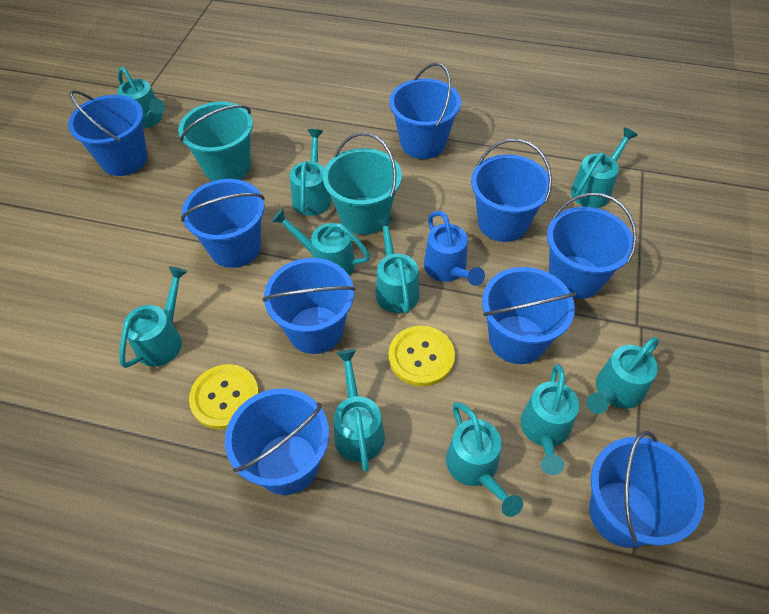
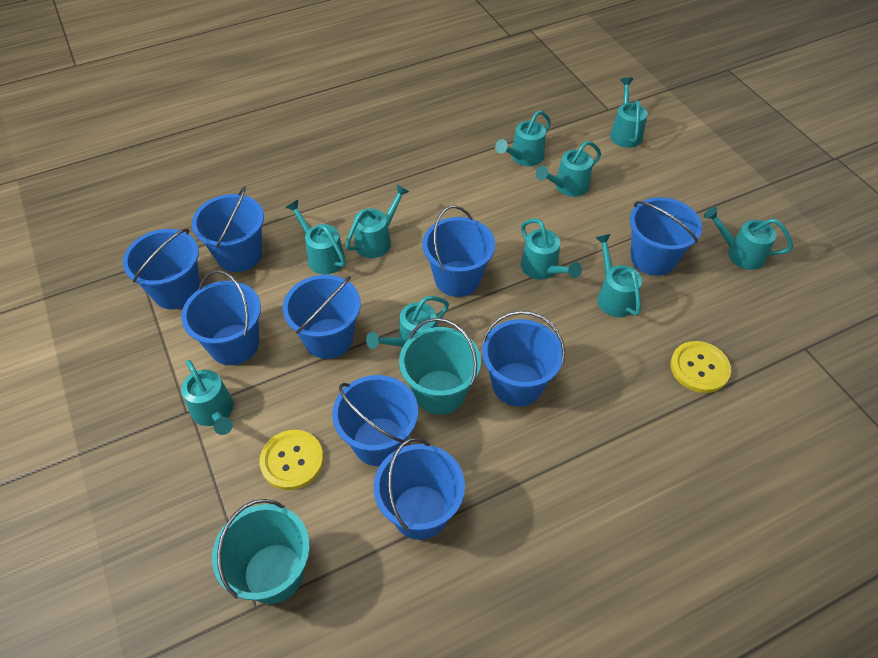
blue watering can: 1 -> 0

